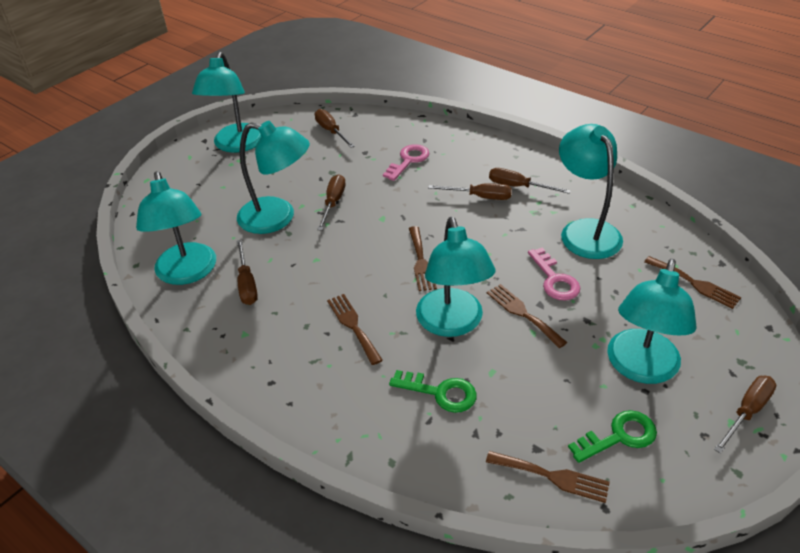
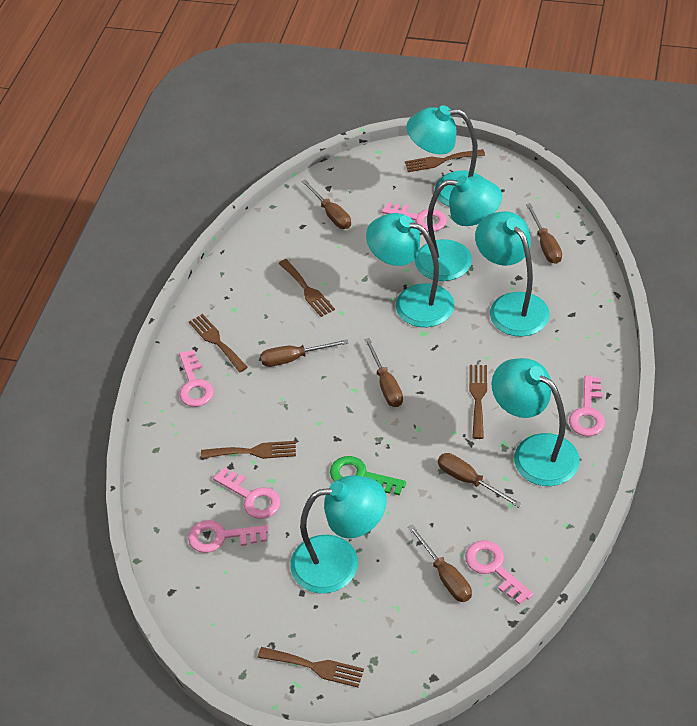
brown fork: 5 -> 6
green key: 2 -> 1
pink key: 2 -> 6

